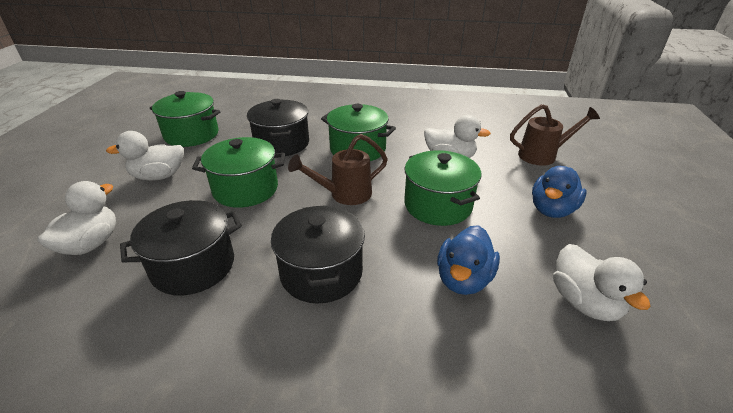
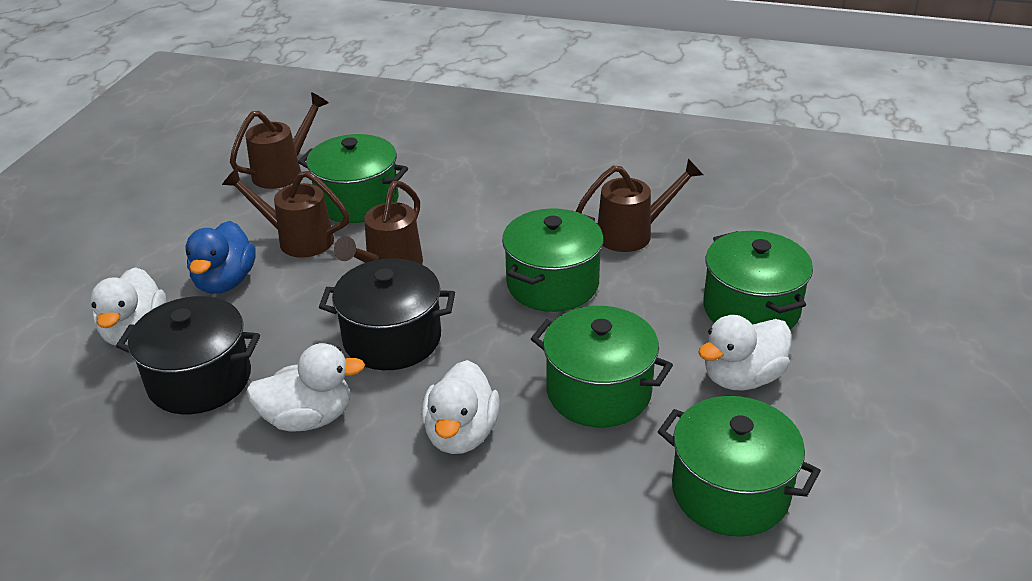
black pot: 3 -> 2
blue duck: 2 -> 1
brown watering can: 2 -> 4
green pot: 4 -> 5

